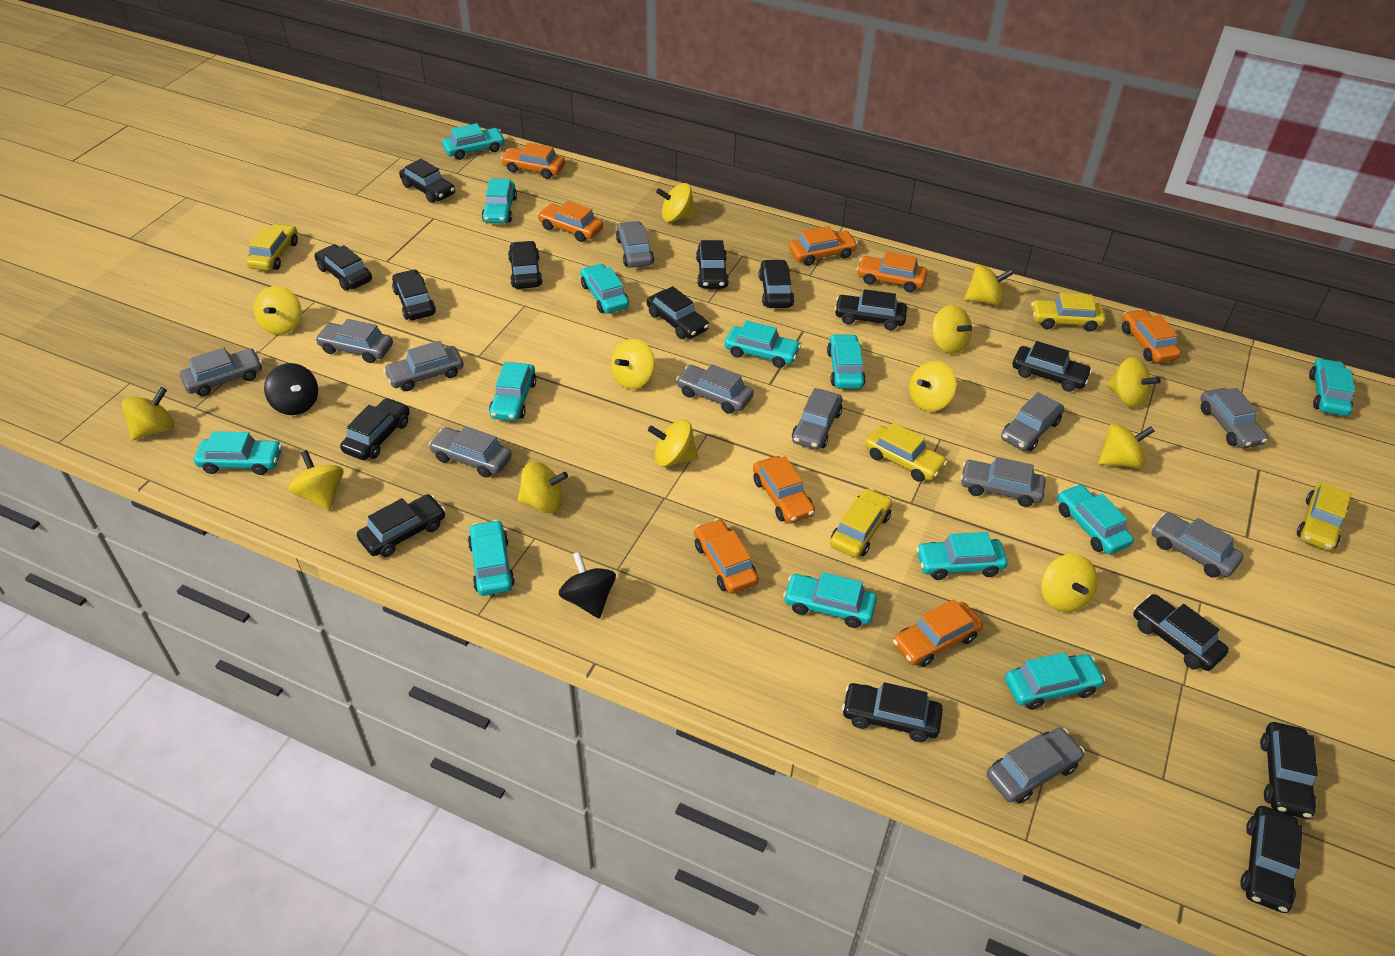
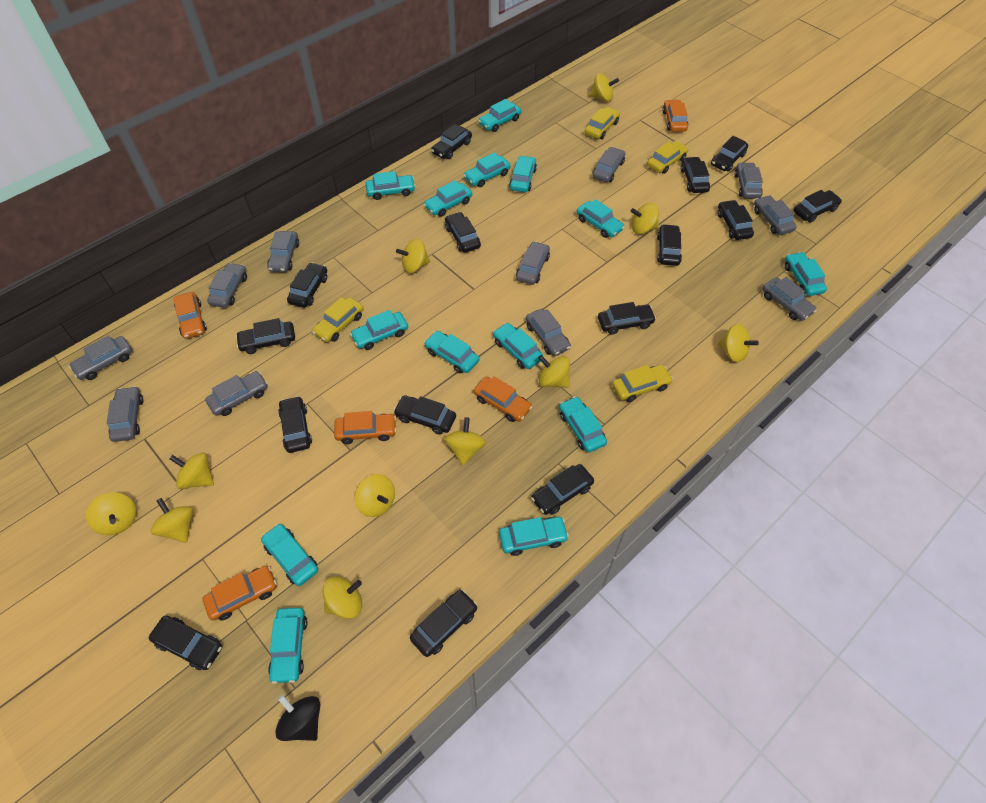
black spinning top: 2 -> 1
grey car: 12 -> 11
orange car: 8 -> 5
turquoise car: 13 -> 14
yellow car: 5 -> 4
yellow spinning top: 13 -> 11

